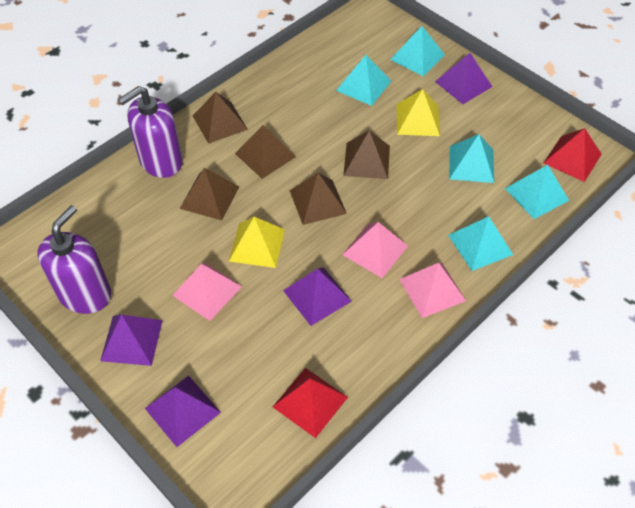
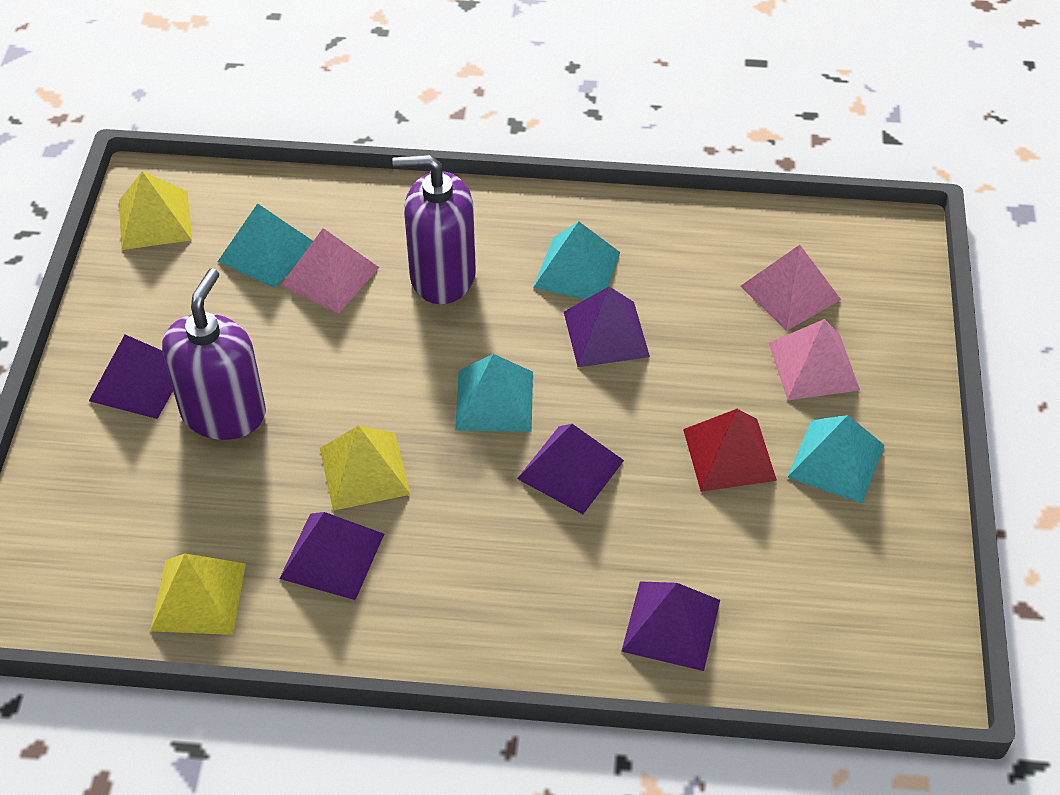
brown pyramid: 5 -> 0
purple pyramid: 4 -> 5
red pyramid: 2 -> 1
turquoise pyramid: 5 -> 4
yellow pyramid: 2 -> 3

